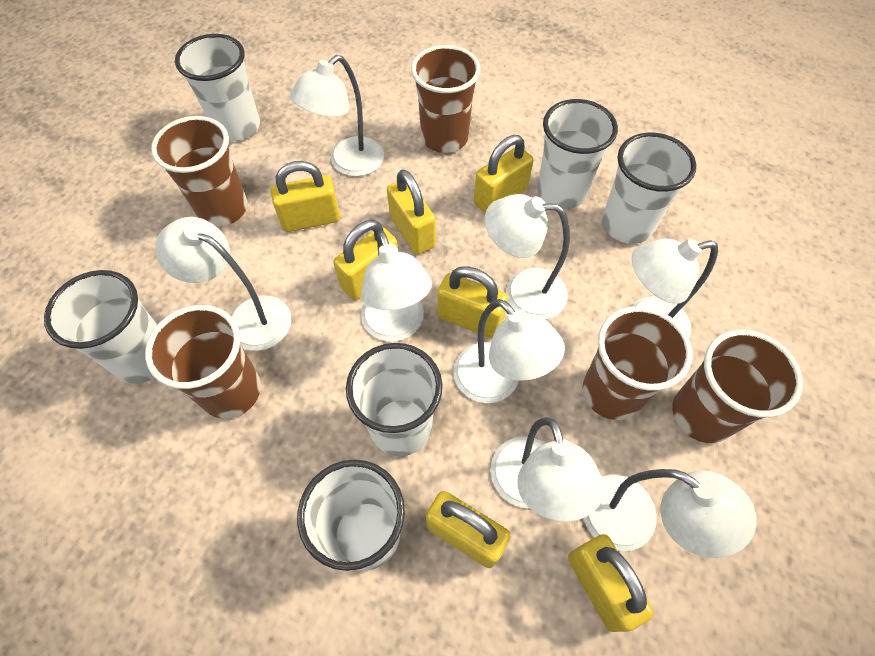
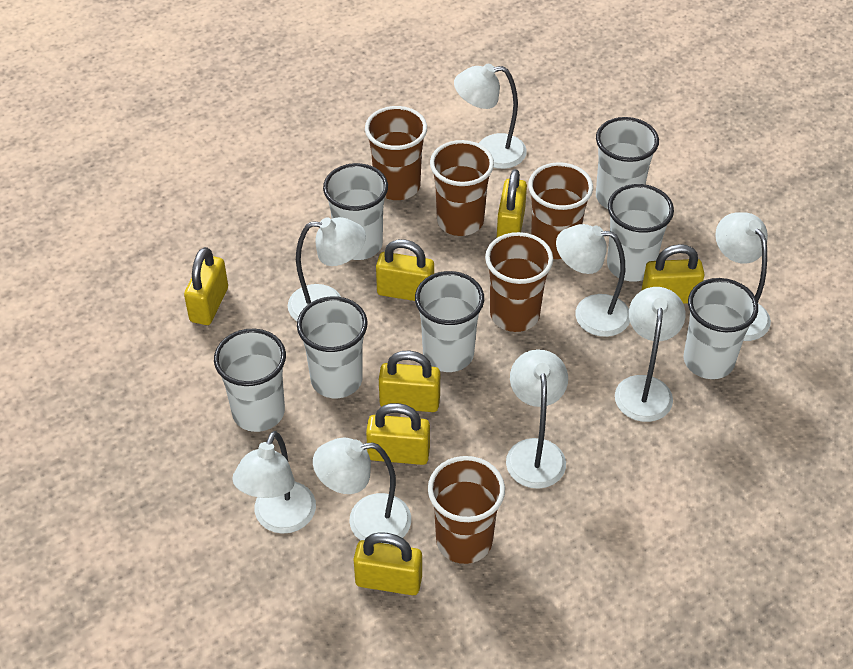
white cup: 6 -> 7

